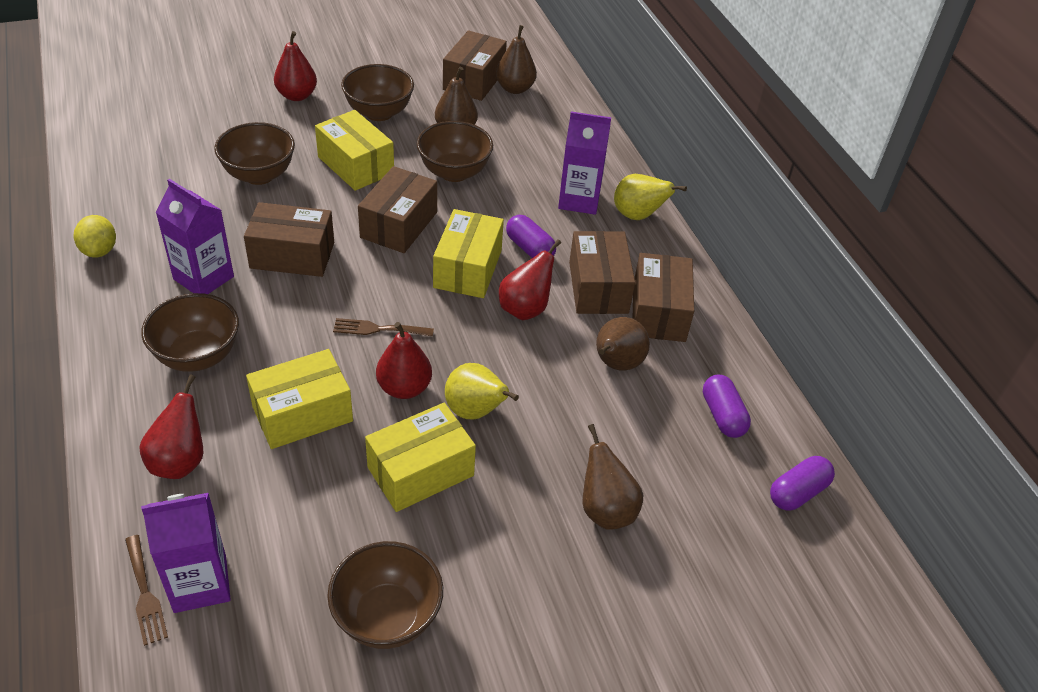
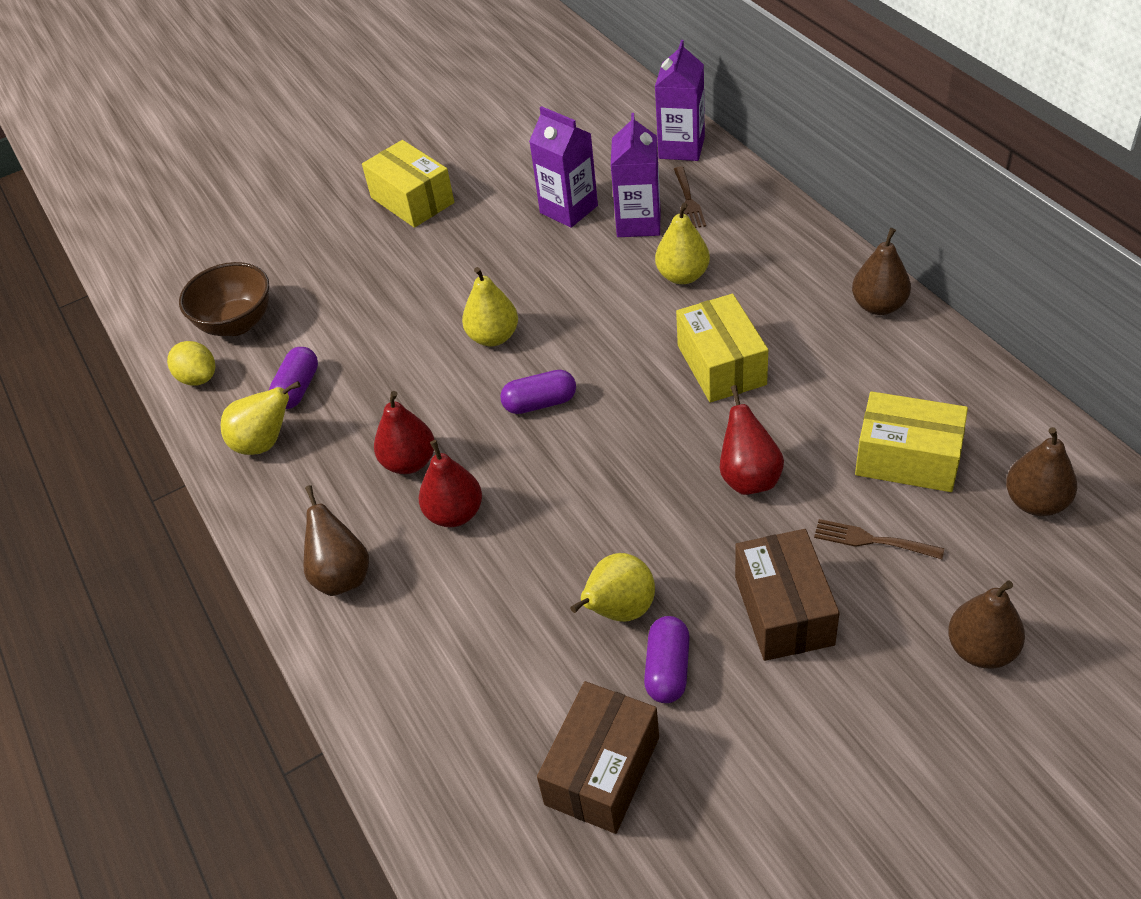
brown bowl: 5 -> 1
brown box: 5 -> 2
red pear: 4 -> 3
yellow box: 4 -> 3
yellow pear: 2 -> 4

